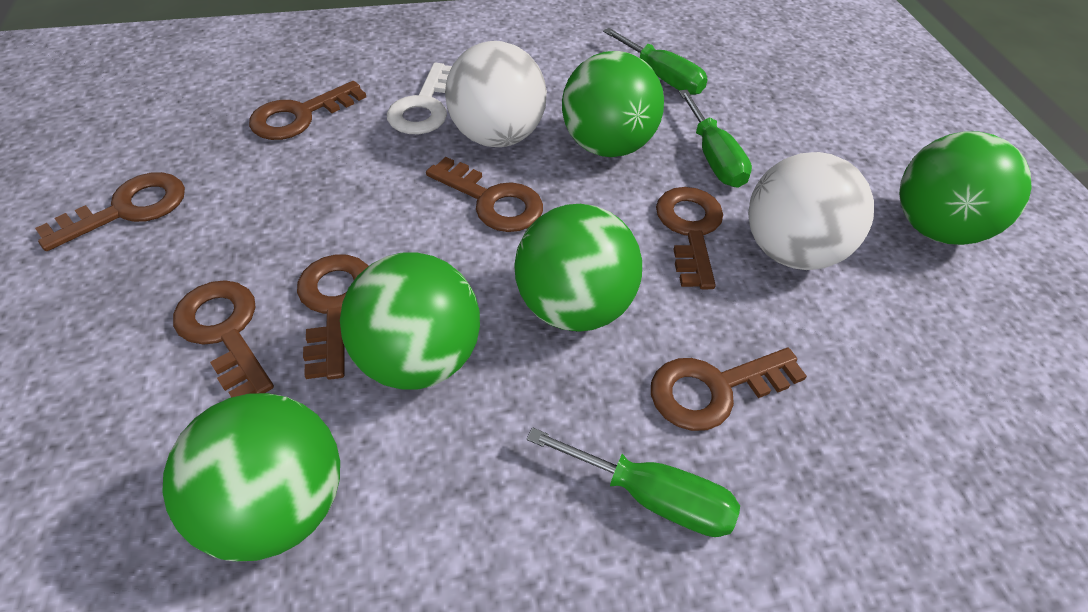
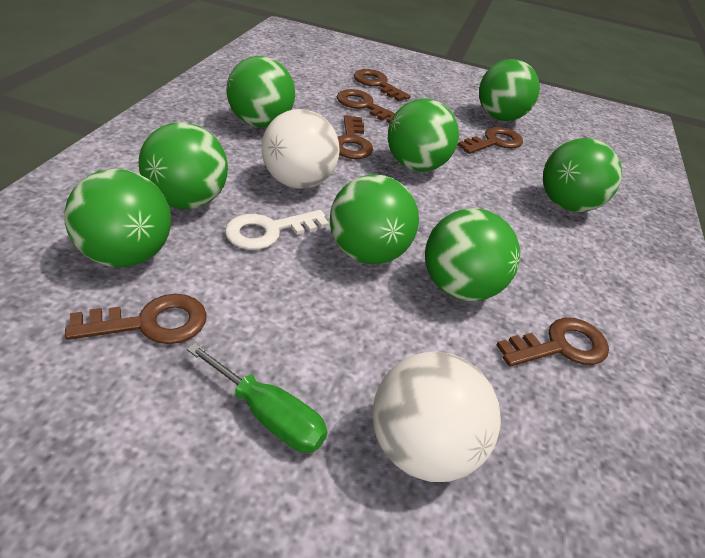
brown key: 7 -> 6
green ball: 5 -> 8
green screwdriver: 3 -> 1

